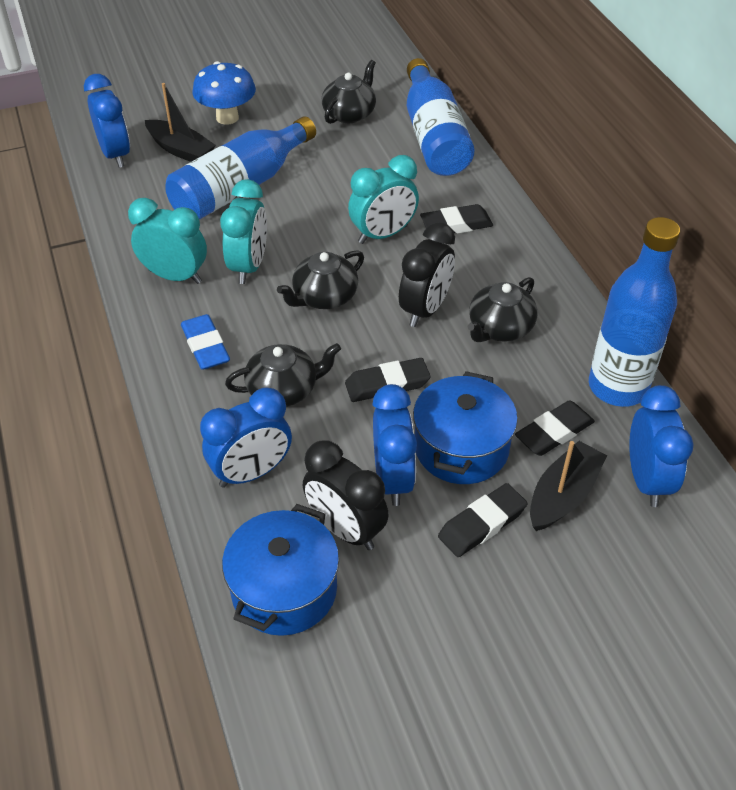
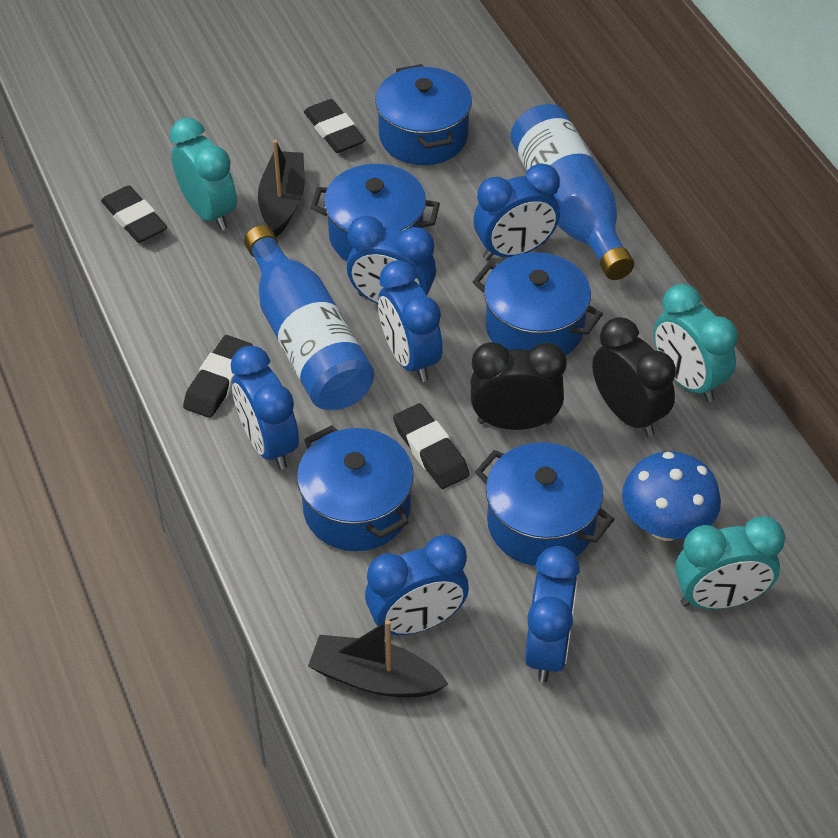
black teapot: 4 -> 0
blue bottle: 3 -> 2
blue clock: 4 -> 6
blue eraser: 1 -> 0
blue pot: 2 -> 5

